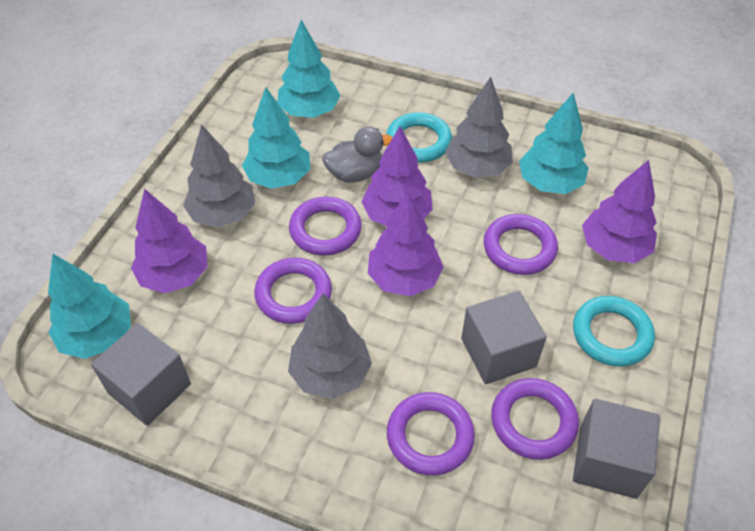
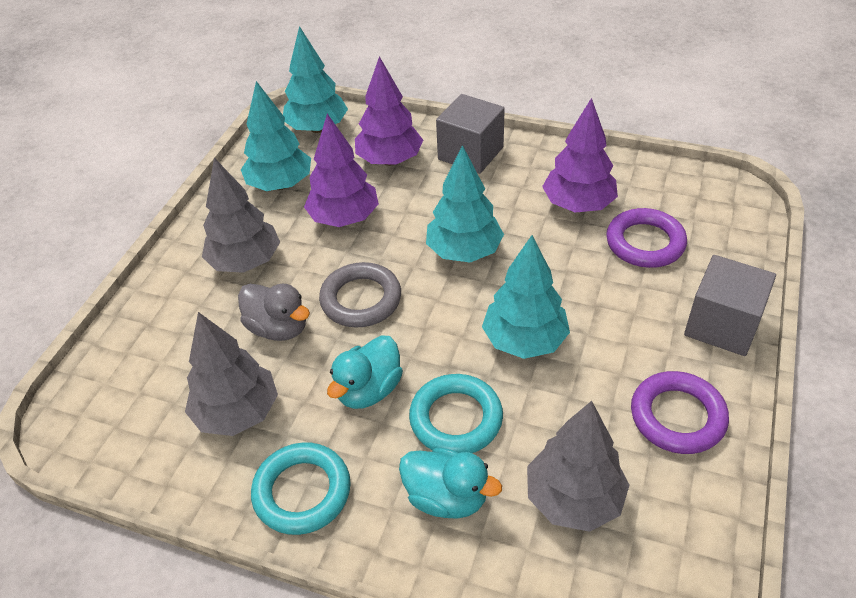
grey cube: 3 -> 2
grey ring: 0 -> 1
purple ring: 5 -> 2
purple tree: 4 -> 3
turquoise duck: 0 -> 2

